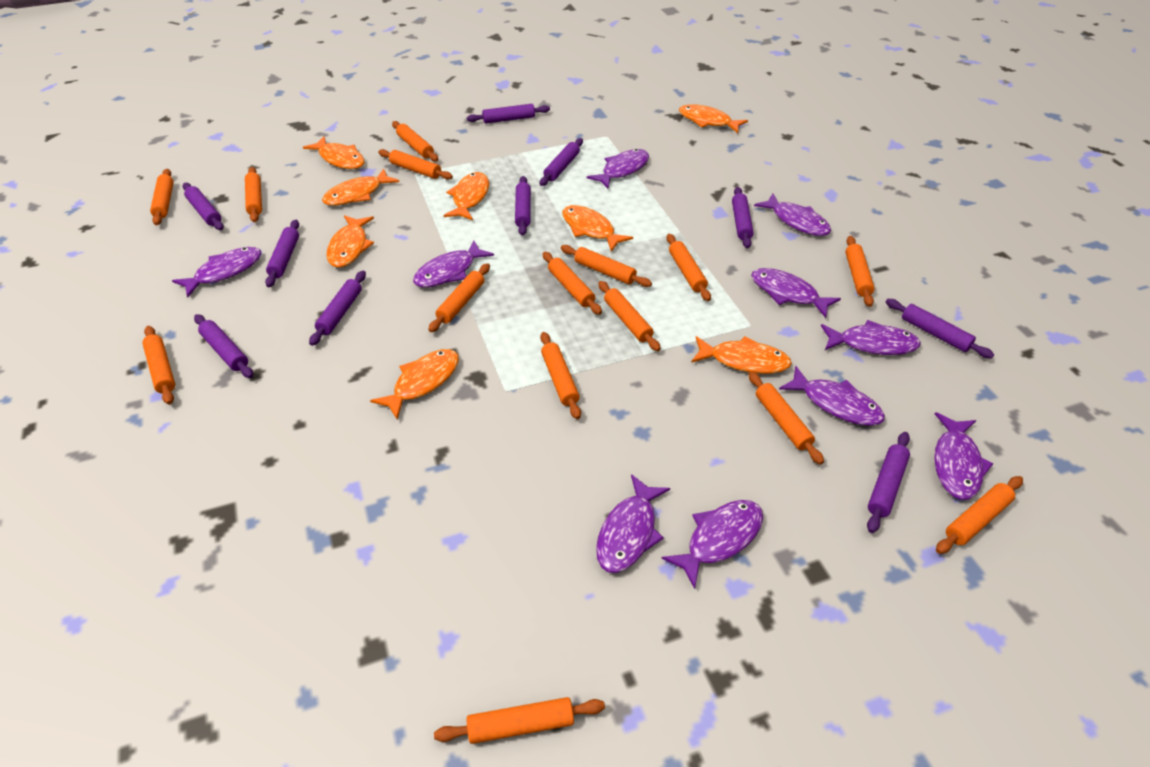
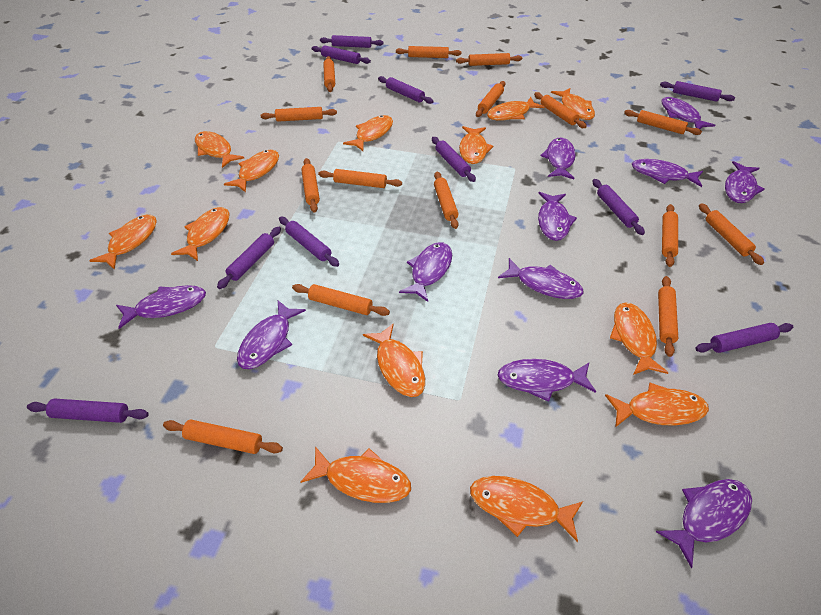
orange fish: 8 -> 13
purple fish: 10 -> 11

